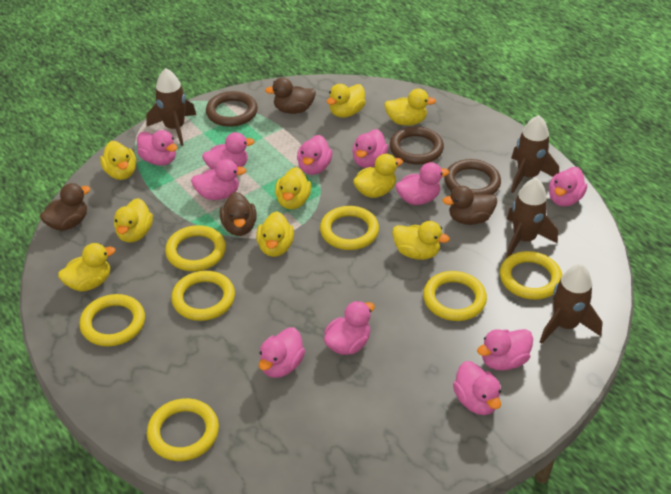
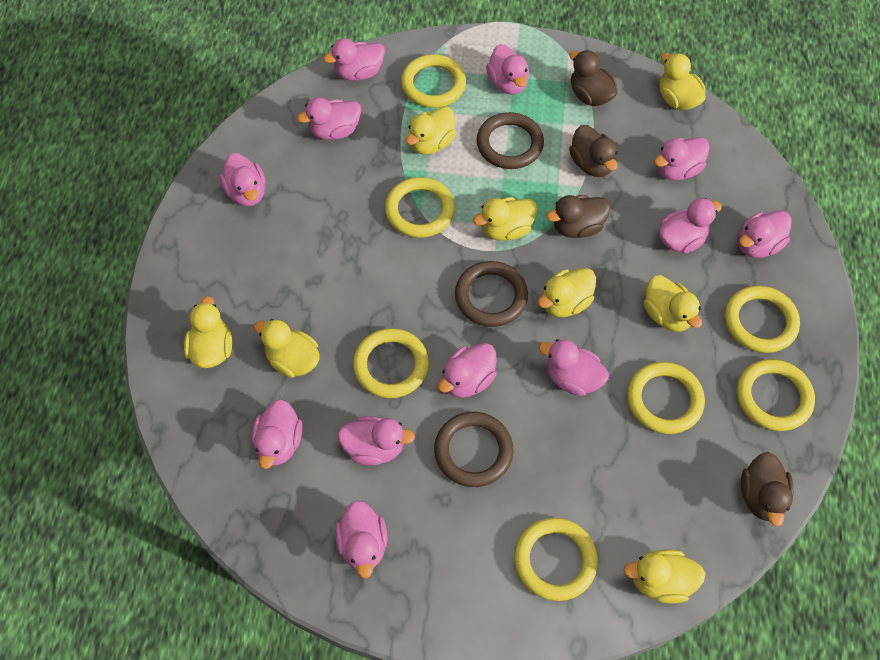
brown rocket: 4 -> 0
pink duck: 11 -> 12
yellow duck: 9 -> 8

